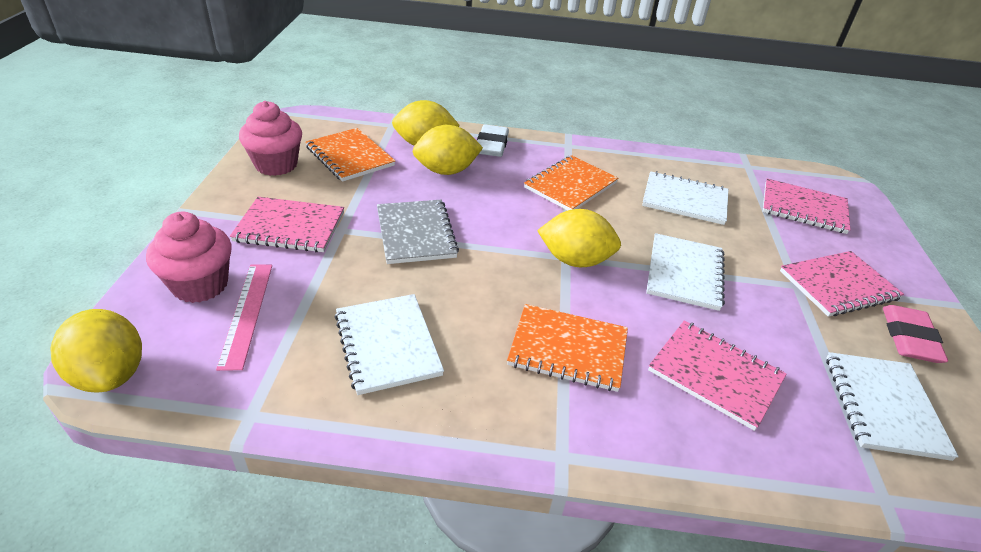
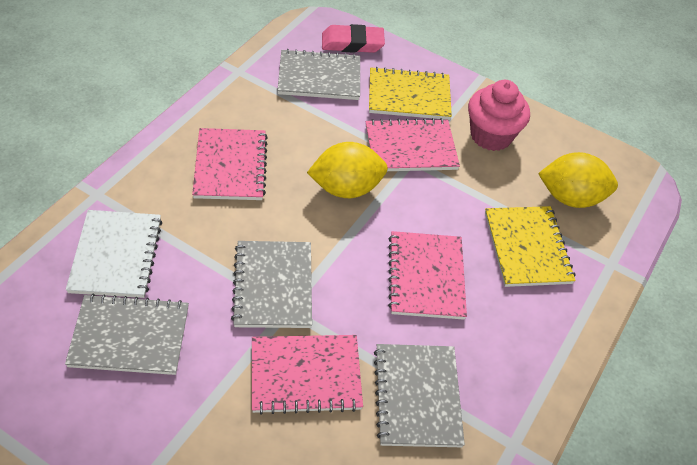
grey notebook: 1 -> 4
orange notebook: 3 -> 0
pink cupcake: 2 -> 1
pink ruler: 1 -> 0
white eraser: 1 -> 0
white notebook: 4 -> 1
yellow lemon: 4 -> 2
yellow notebook: 0 -> 2

